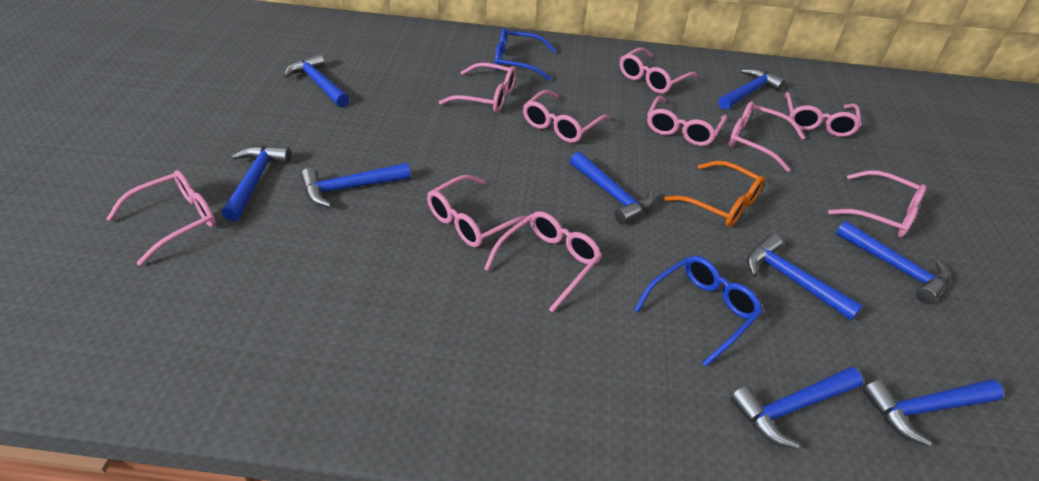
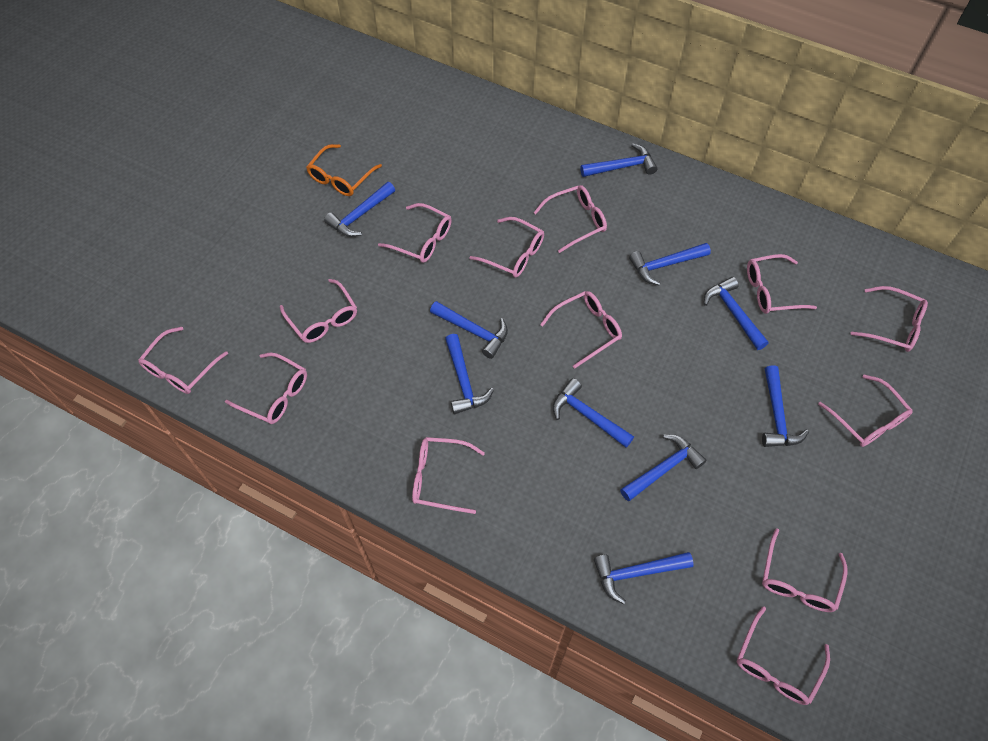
blue glasses: 2 -> 0
blue hammer: 9 -> 10
pink glasses: 10 -> 13

